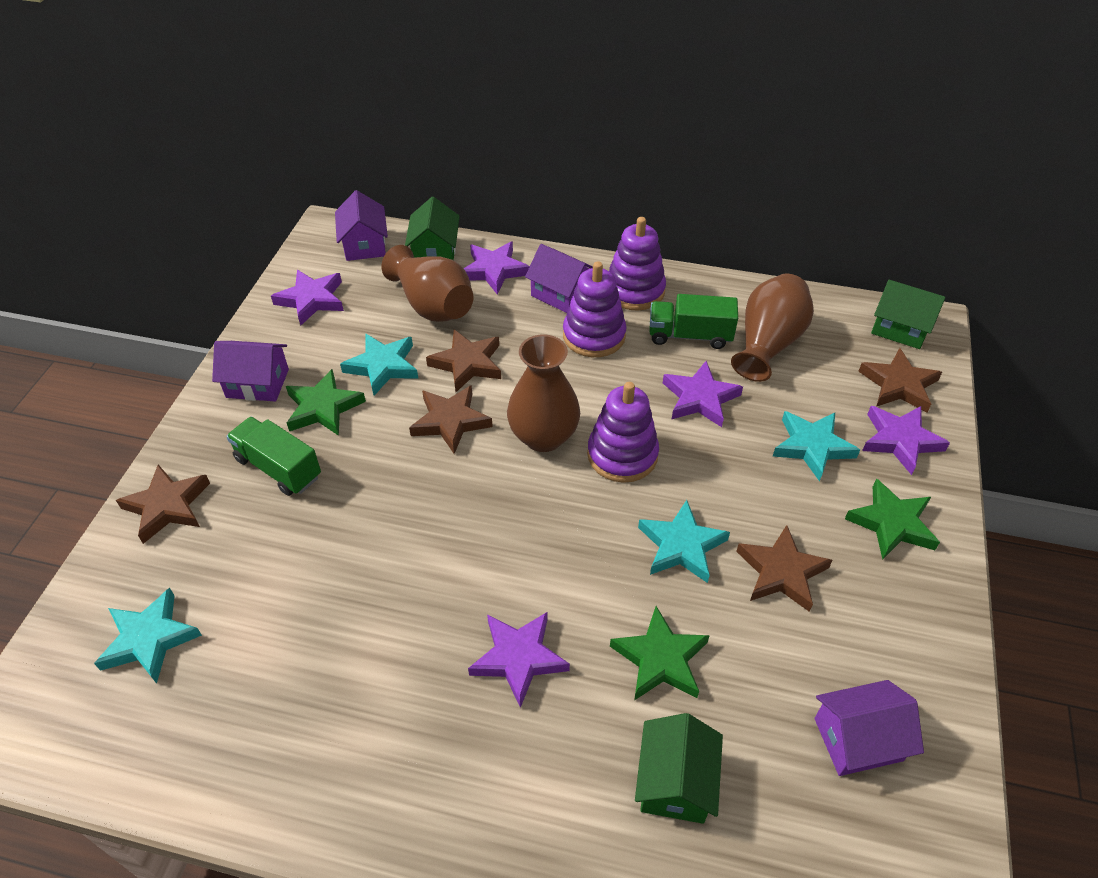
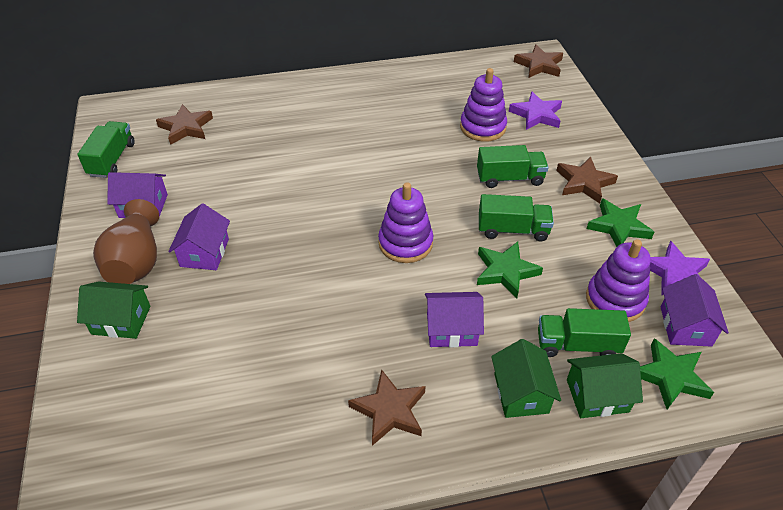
brown star: 5 -> 4
brown vase: 3 -> 1
green truck: 2 -> 4
purple star: 5 -> 2
turquoise star: 4 -> 0

